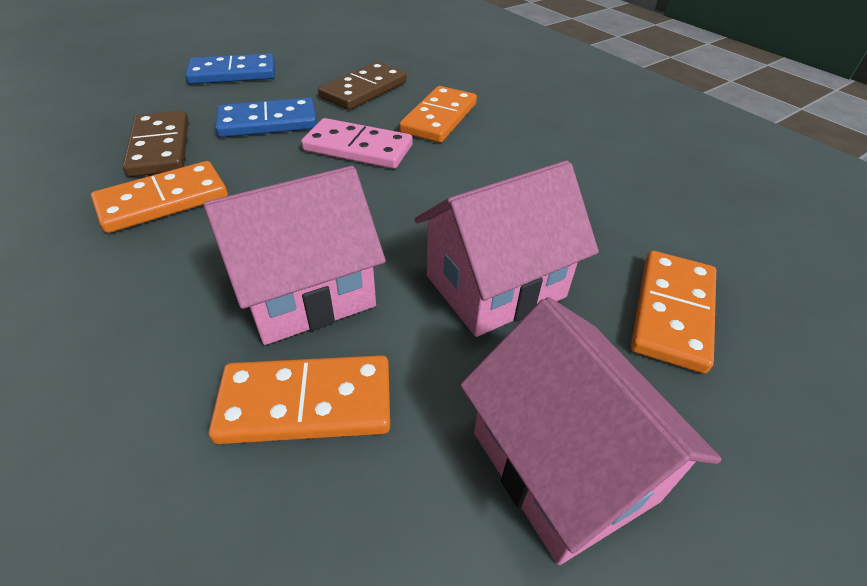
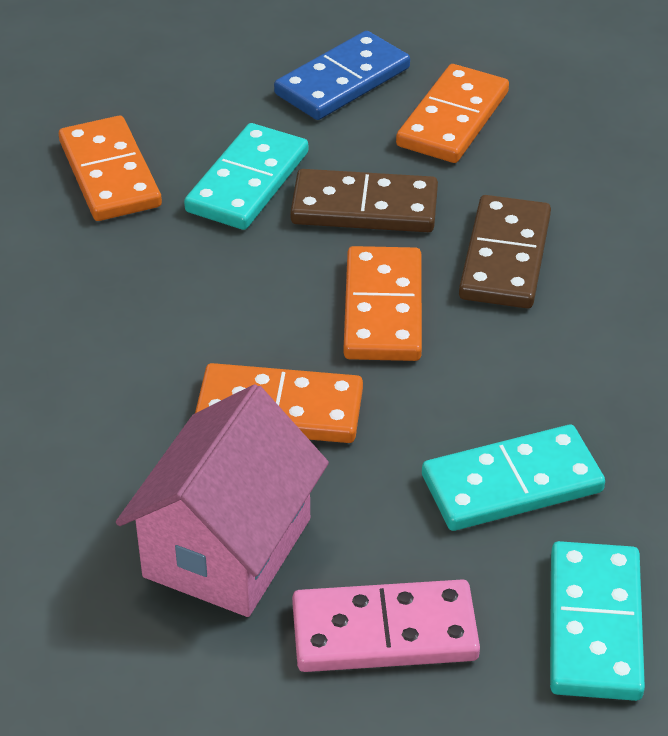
blue domino: 2 -> 1
pink house: 3 -> 1
turquoise domino: 0 -> 3

